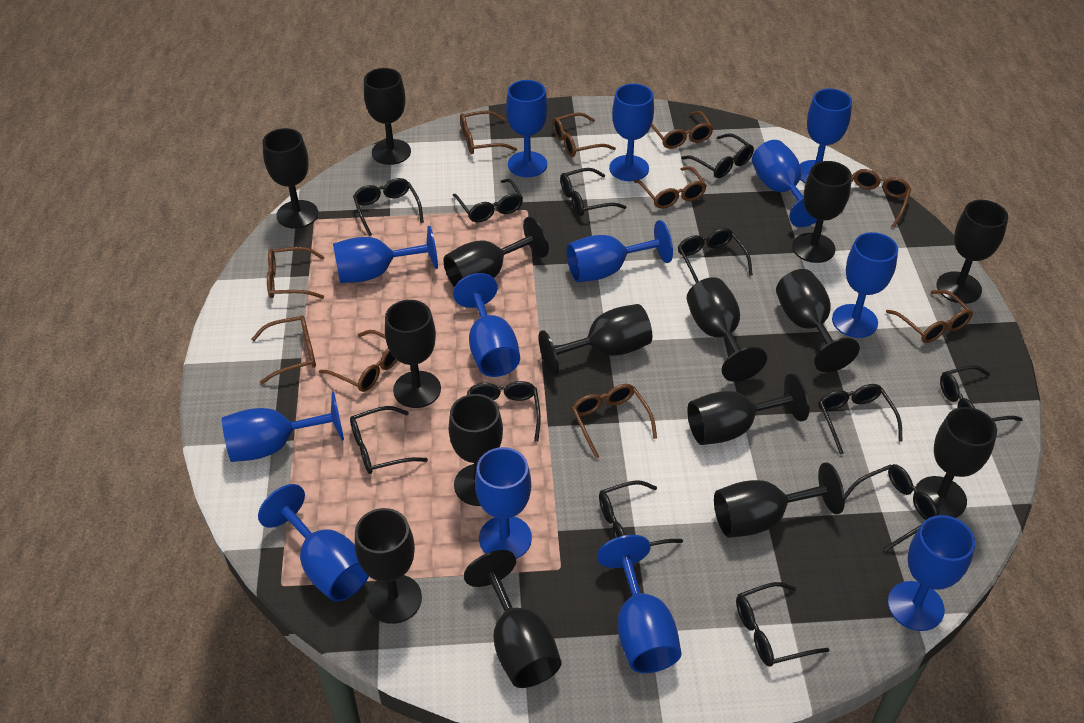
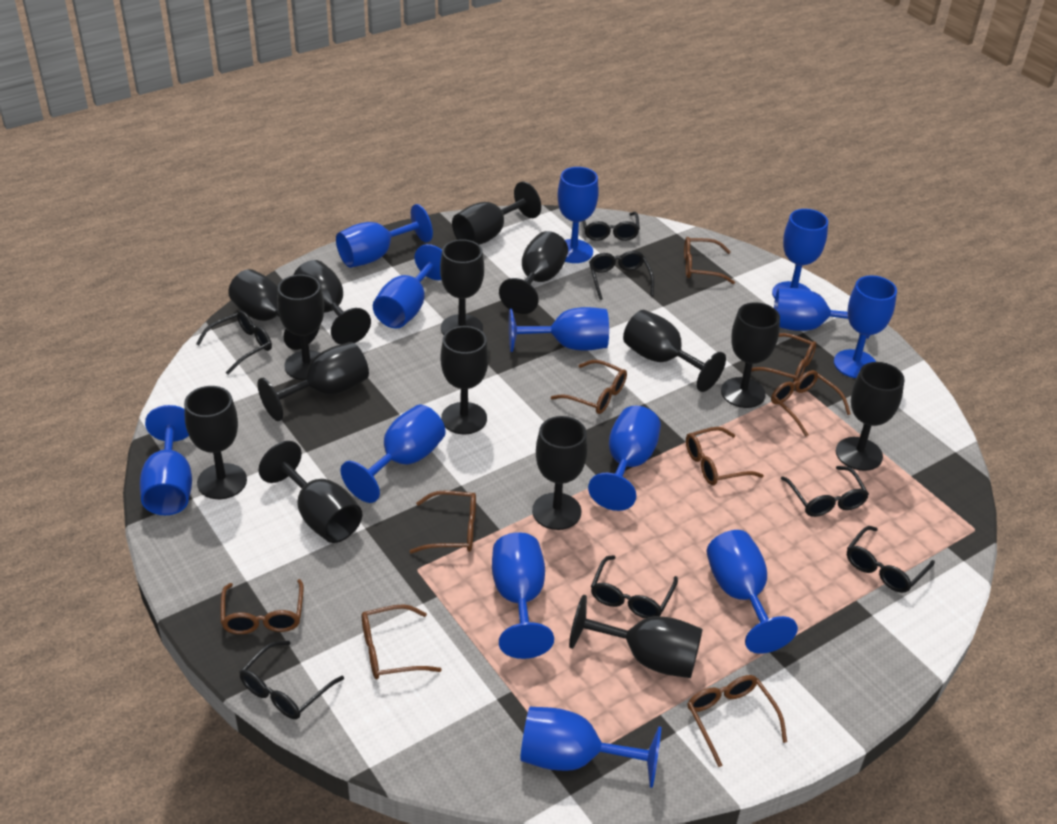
black glasses: 12 -> 7
brown glasses: 10 -> 9

